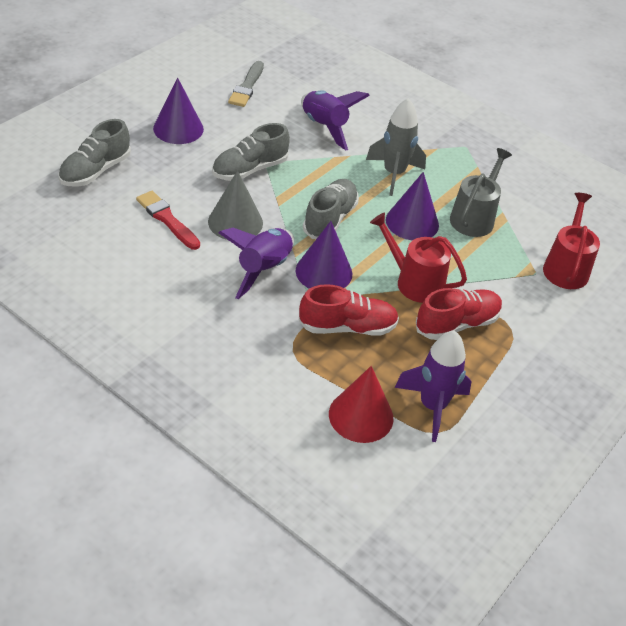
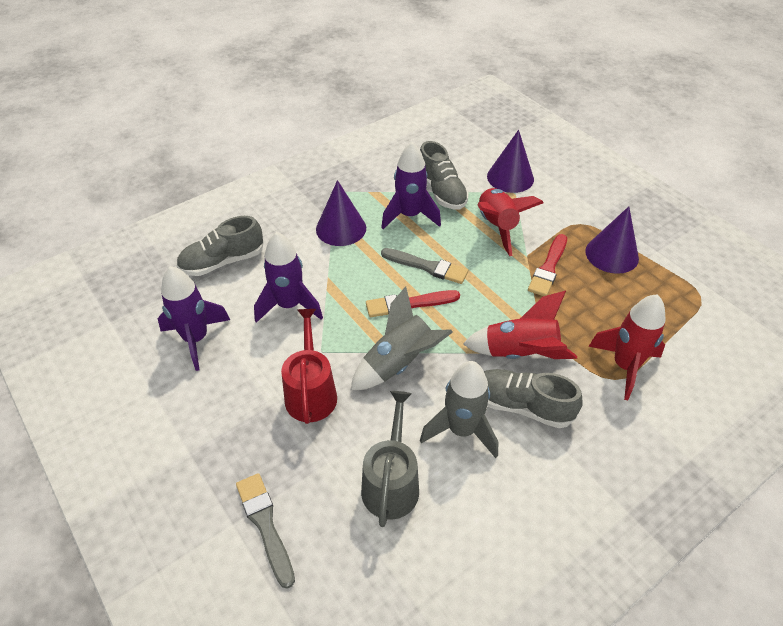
grey brush: 1 -> 2
grey cone: 1 -> 0
grey rocket: 1 -> 2
red brush: 1 -> 2
red cone: 1 -> 0
red rocket: 0 -> 3
red shoe: 2 -> 0
red watering can: 2 -> 1

